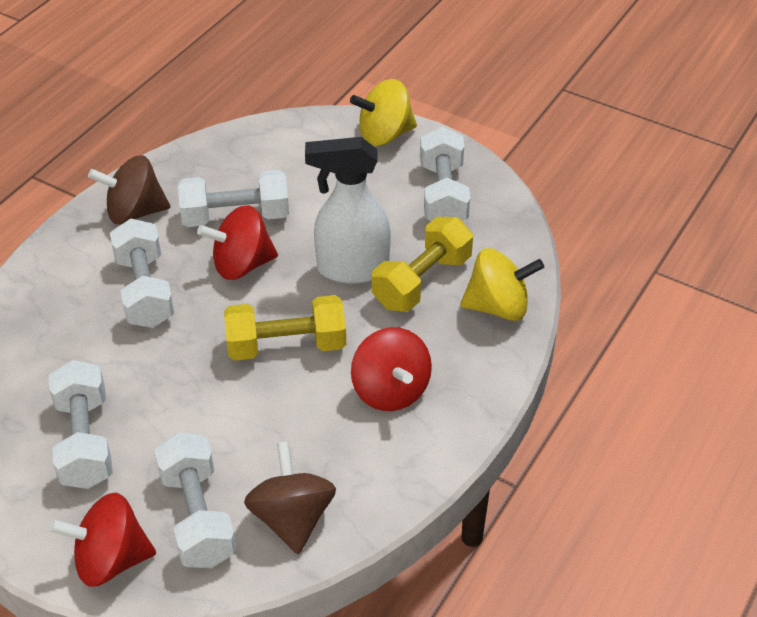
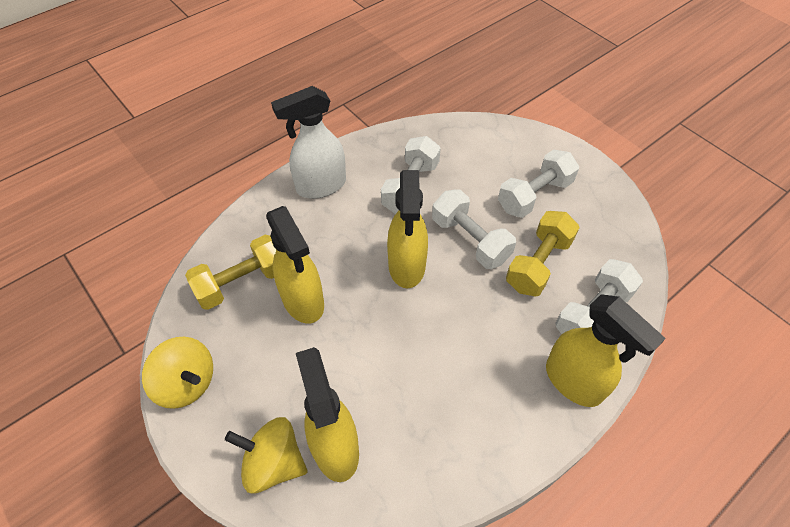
brown spinning top: 2 -> 0
red spinning top: 3 -> 0
white dumbbell: 5 -> 4
yellow spray bottle: 0 -> 4

